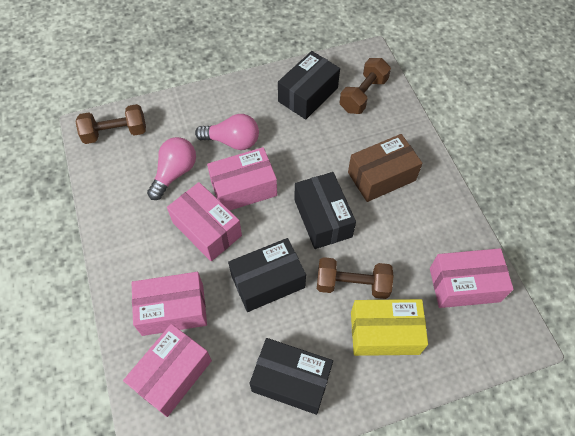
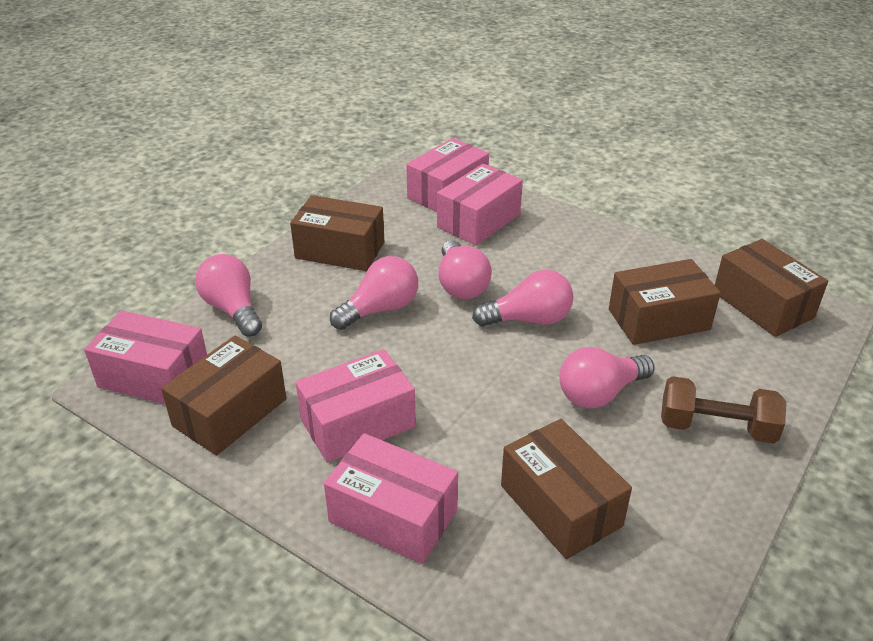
black box: 4 -> 0
brown box: 1 -> 5
brown dumbbell: 3 -> 1
pink light bulb: 2 -> 5
yellow box: 1 -> 0

